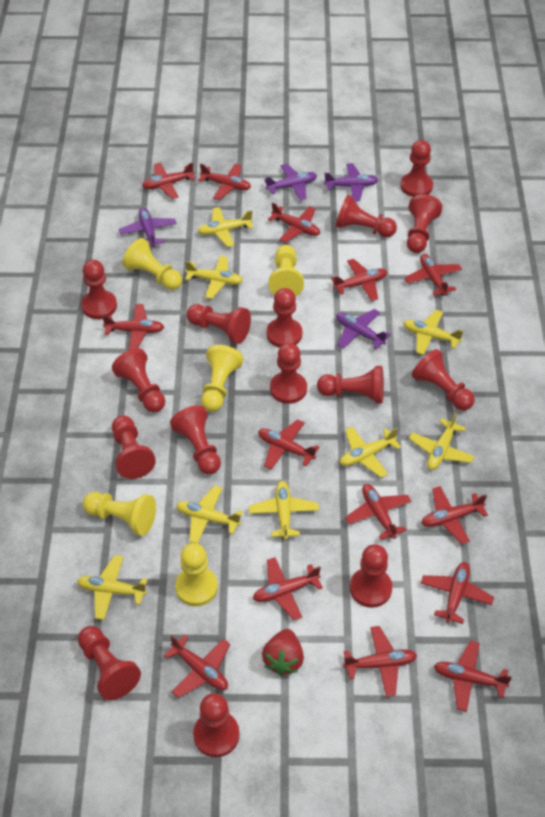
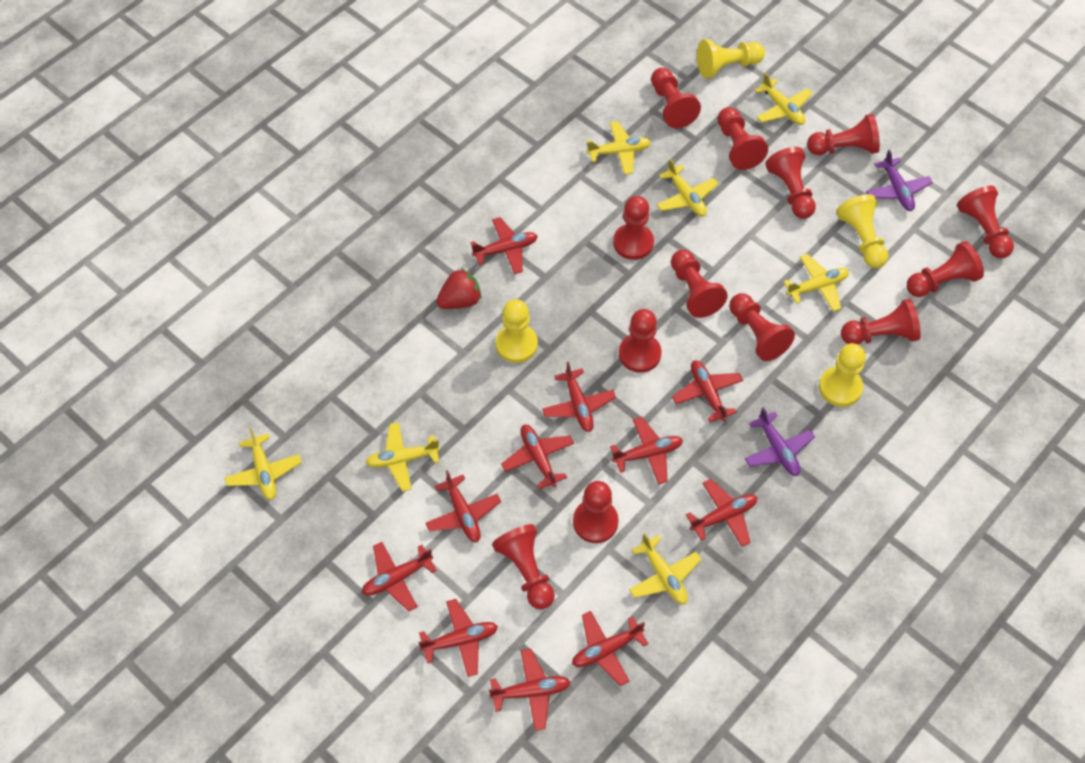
purple plane: 4 -> 2
red pawn: 15 -> 13
red plane: 14 -> 11
yellow pawn: 5 -> 4
yellow plane: 8 -> 7

